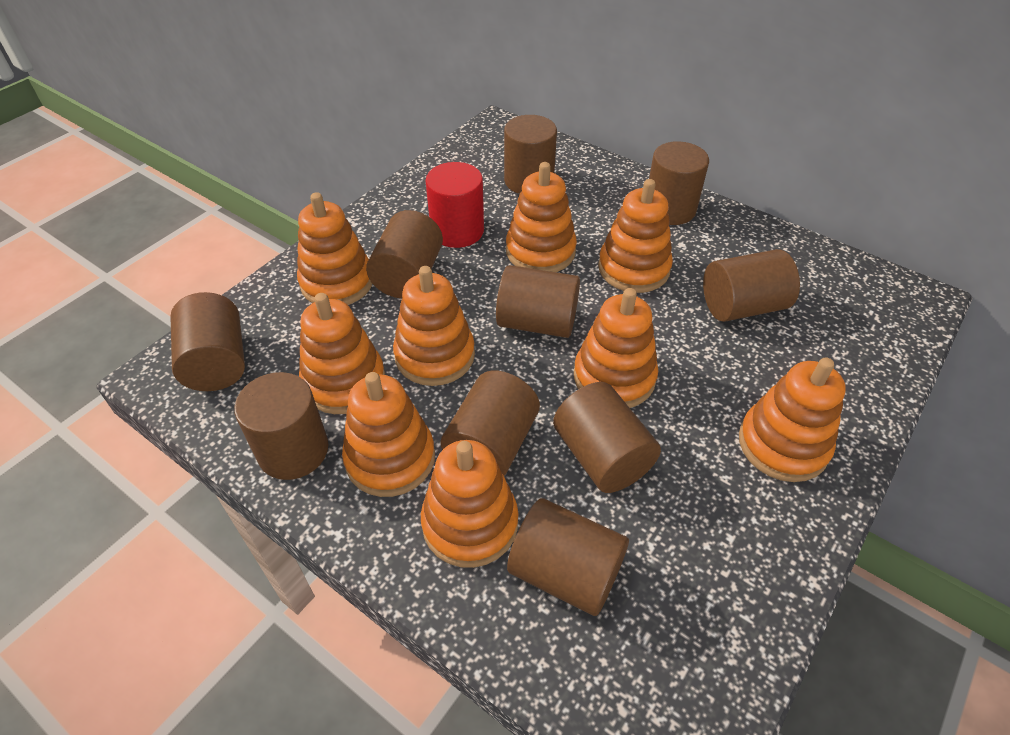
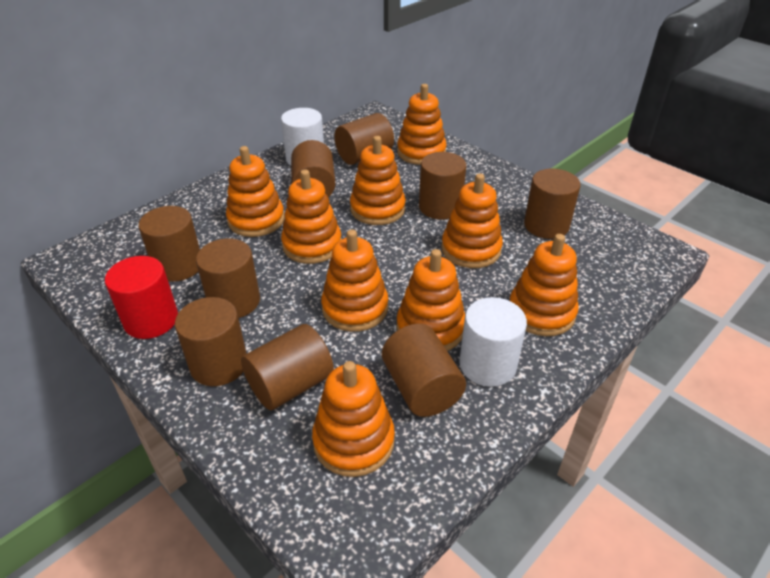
brown cylinder: 10 -> 9
white cylinder: 0 -> 2

